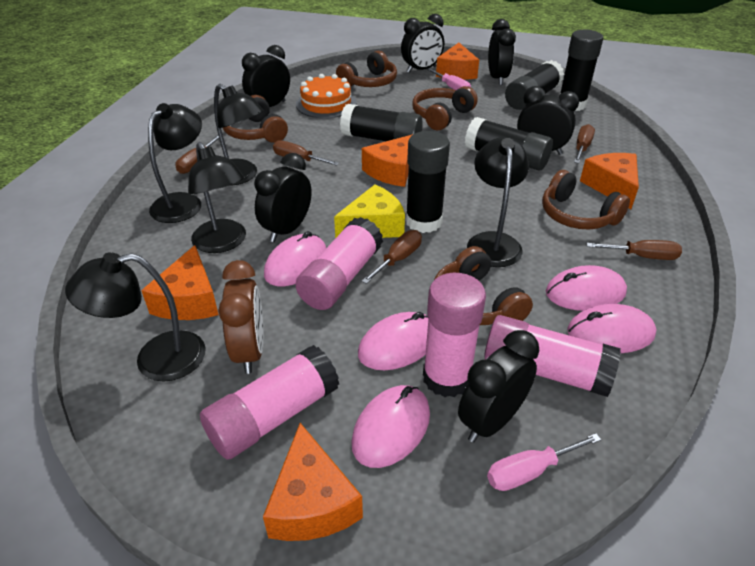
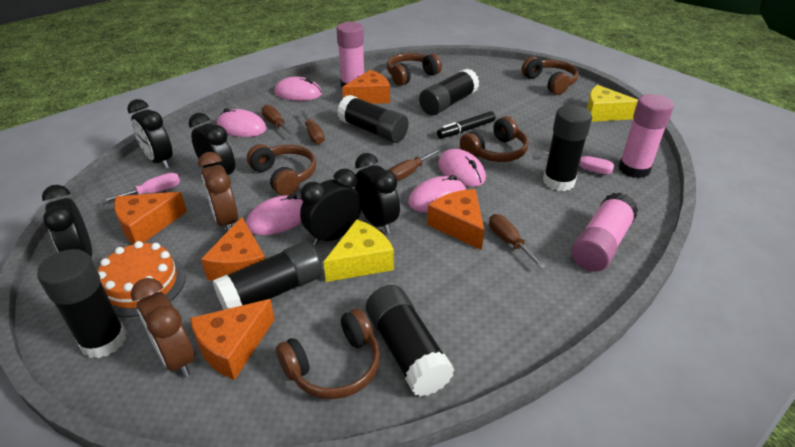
black clock: 6 -> 5
black glue stick: 5 -> 6
black lamp: 5 -> 0
black marker: 0 -> 1
brown clock: 1 -> 2
brown screwdriver: 5 -> 4
pink glue stick: 4 -> 3
yellow cheese: 1 -> 2

